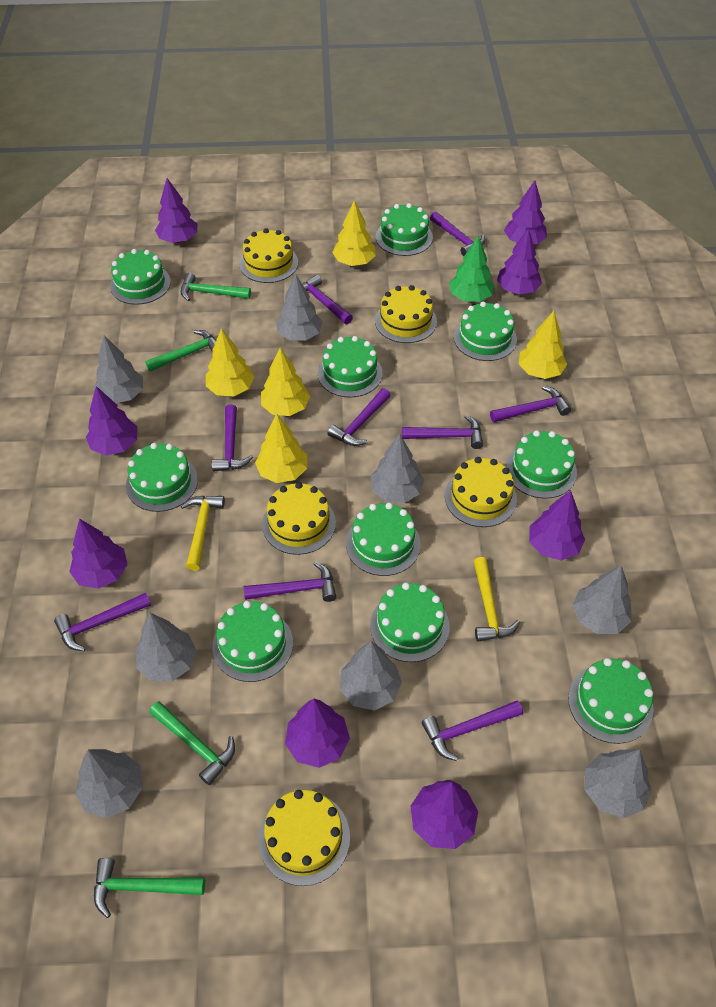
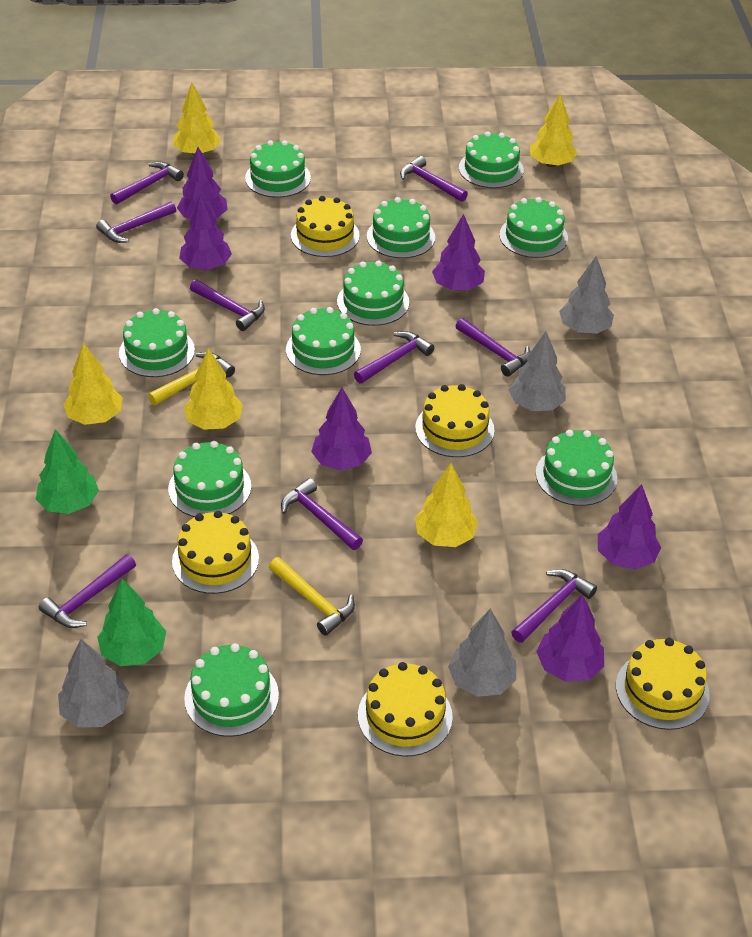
green hammer: 4 -> 0
green tree: 1 -> 2
grey tree: 8 -> 4
purple tree: 8 -> 6

